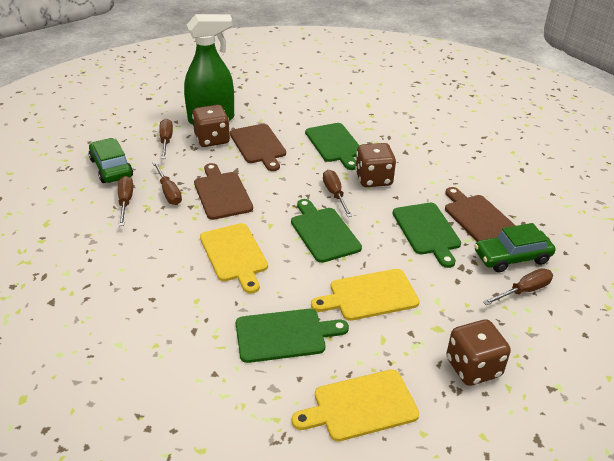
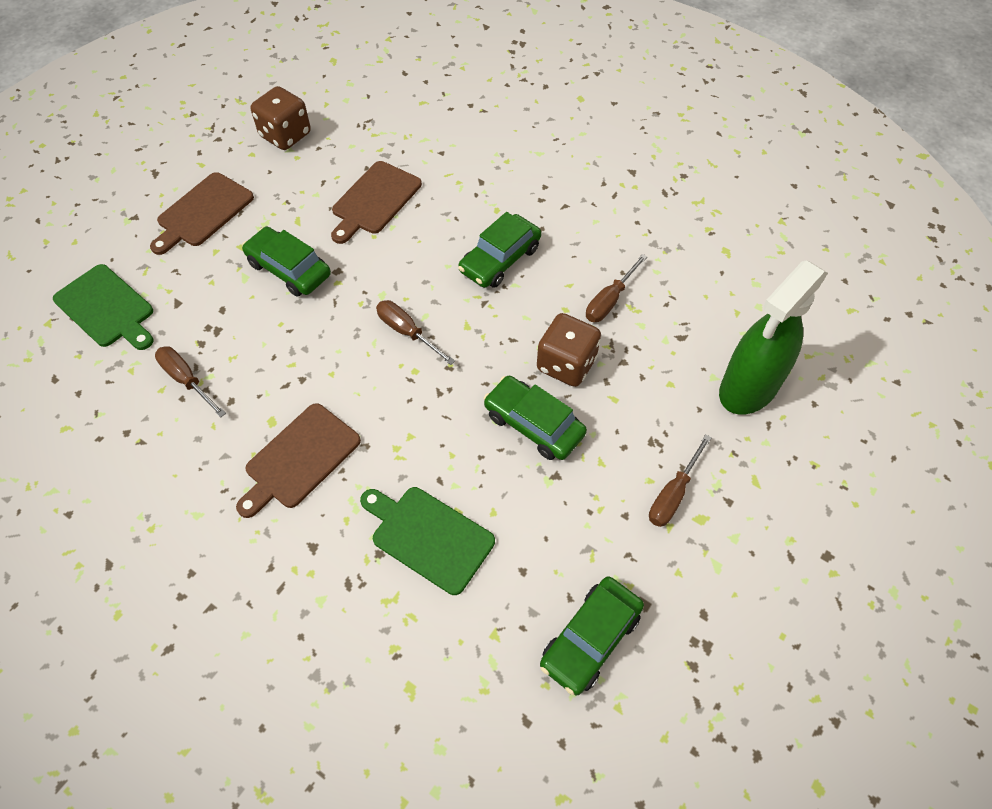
brown dice: 3 -> 2
brown screwdriver: 5 -> 4
green car: 2 -> 4
green cutting board: 4 -> 2
yellow cutting board: 3 -> 0

